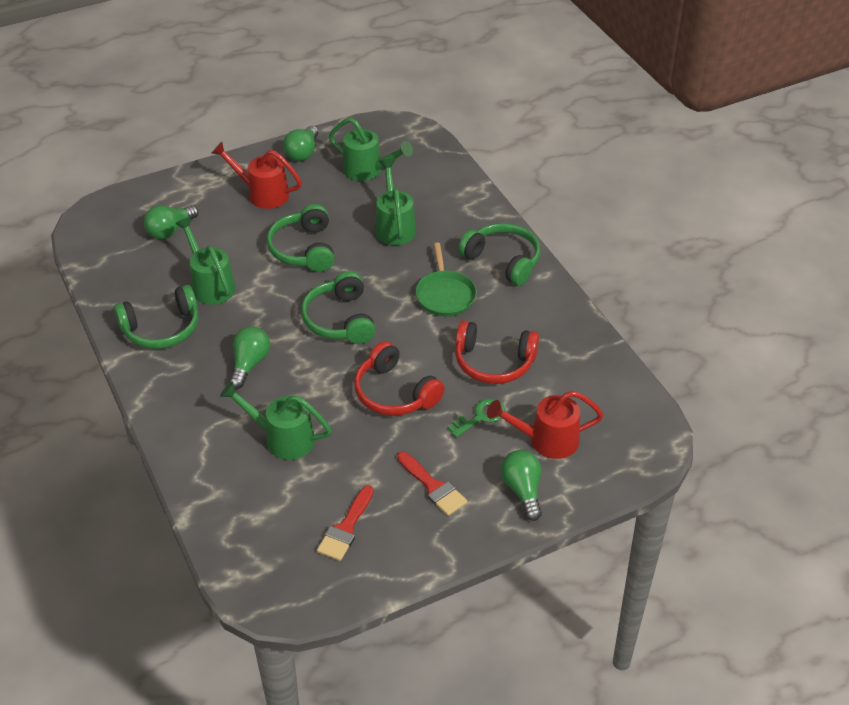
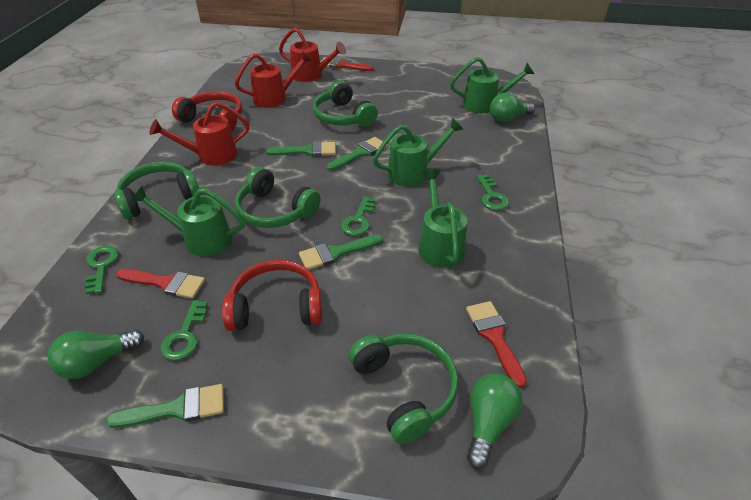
green brush: 0 -> 4
green key: 1 -> 4
green light bulb: 4 -> 3
green pan: 1 -> 0
red brush: 2 -> 3
red watering can: 2 -> 3

